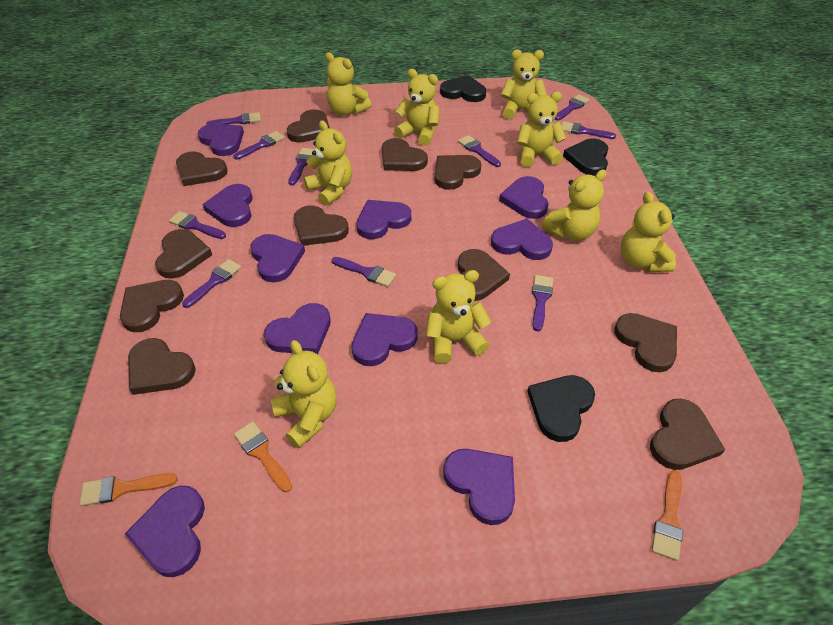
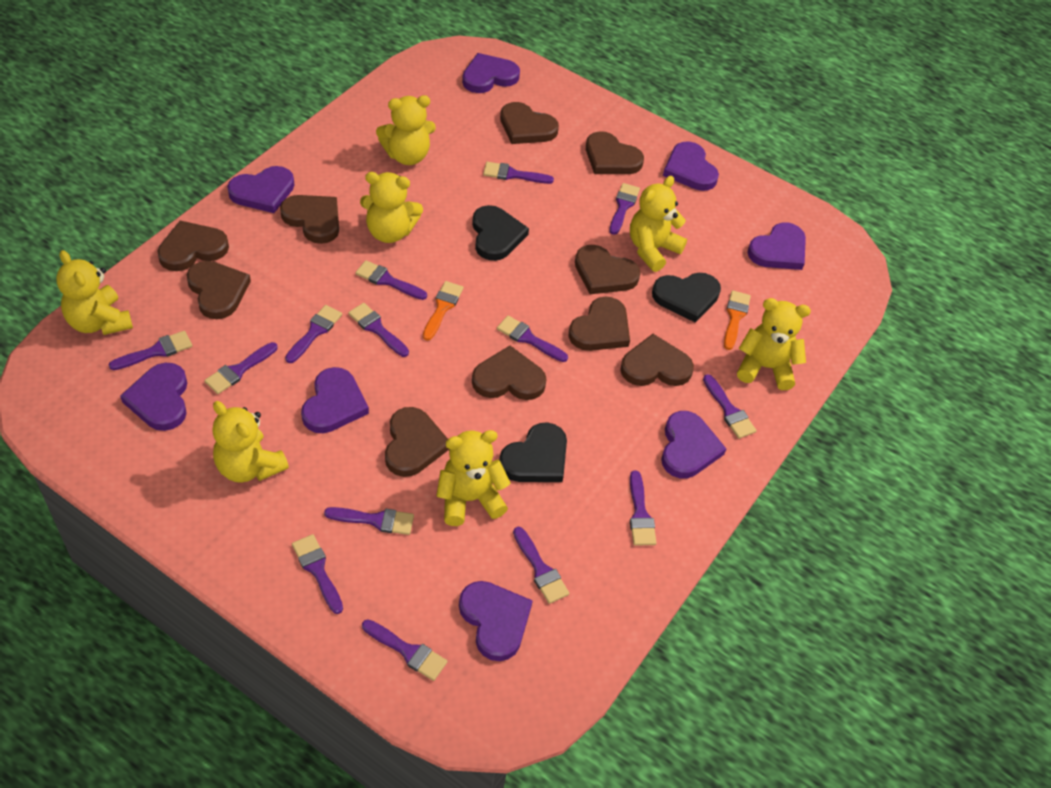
brown heart: 11 -> 10
orange brush: 3 -> 2
purple brush: 10 -> 14
purple heart: 10 -> 8
yellow teddy bear: 9 -> 7

